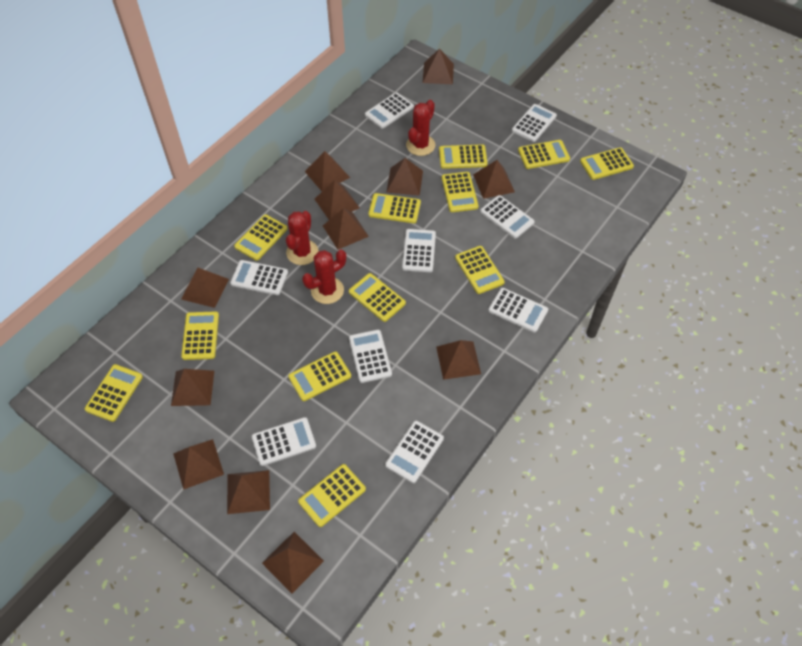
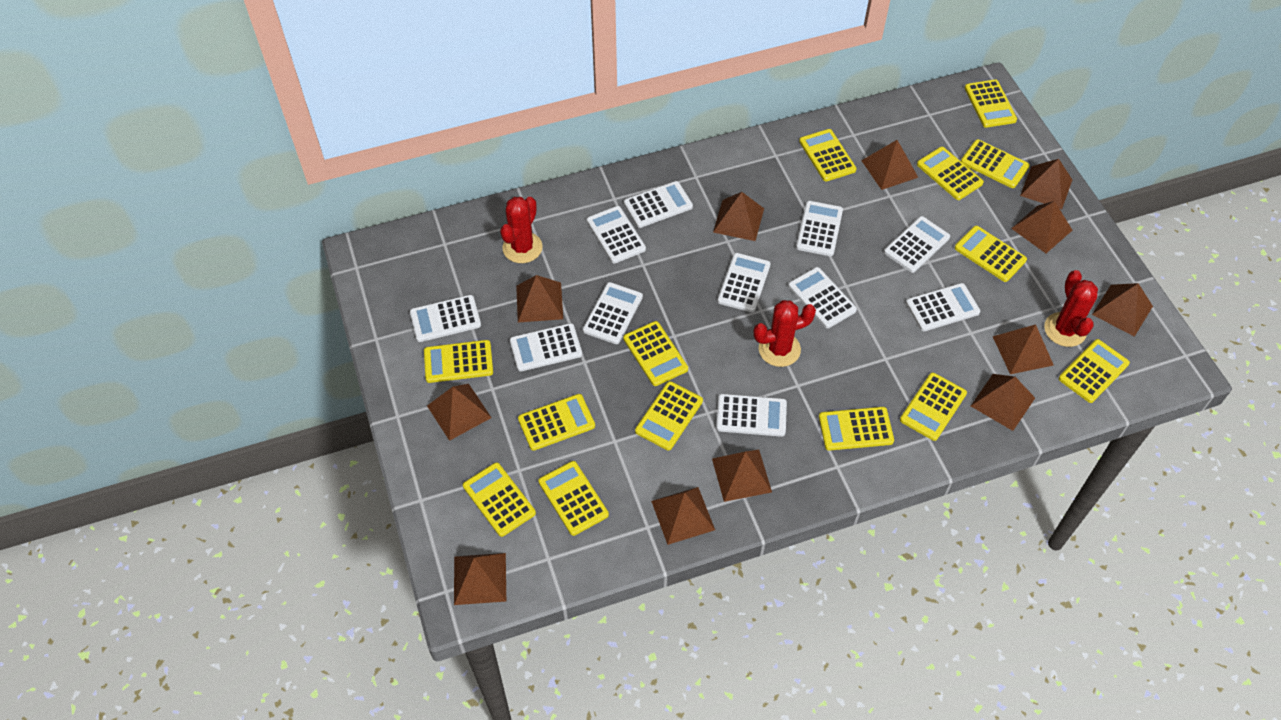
white calculator: 9 -> 11
yellow calculator: 12 -> 14

